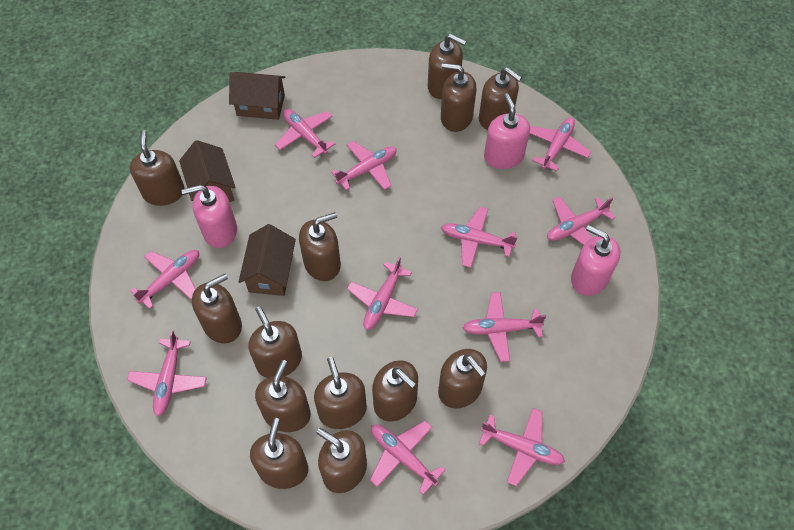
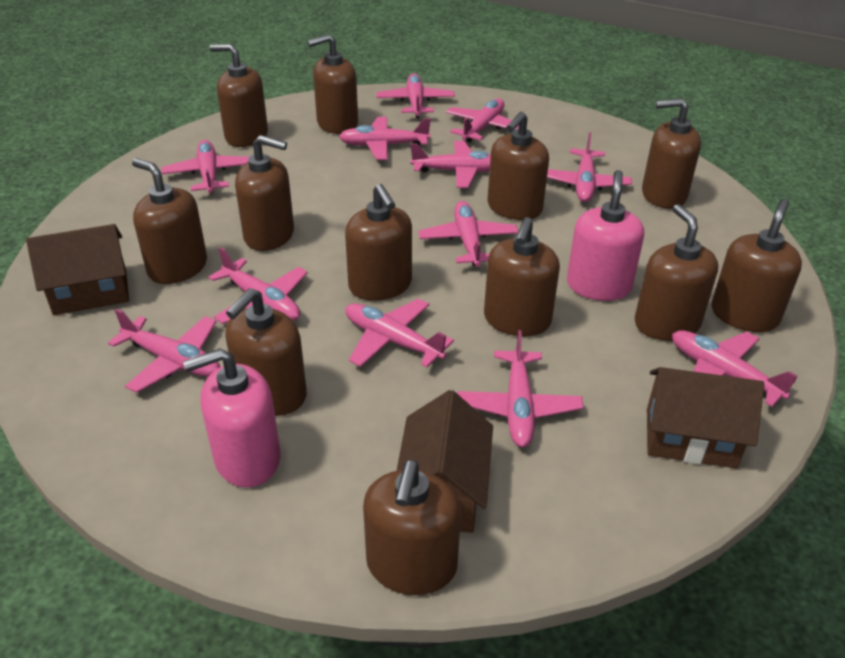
brown soap dispenser: 13 -> 12
pink plane: 11 -> 12
pink soap dispenser: 3 -> 2

